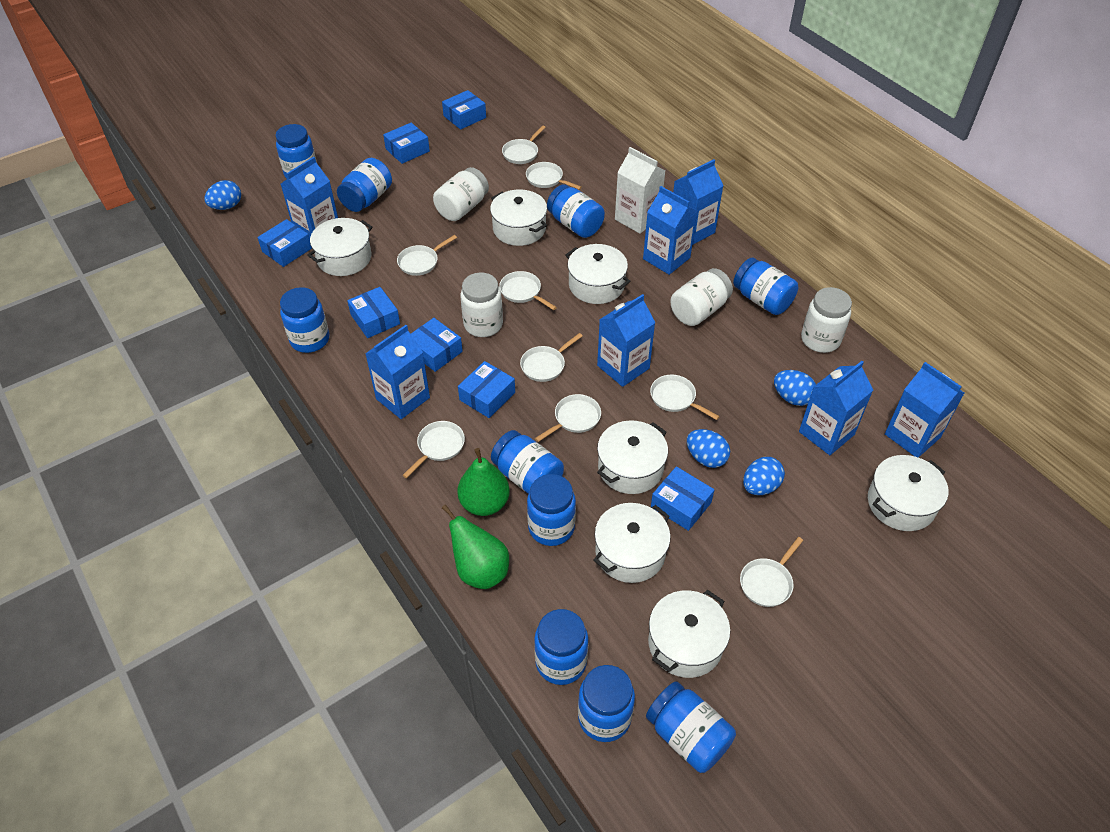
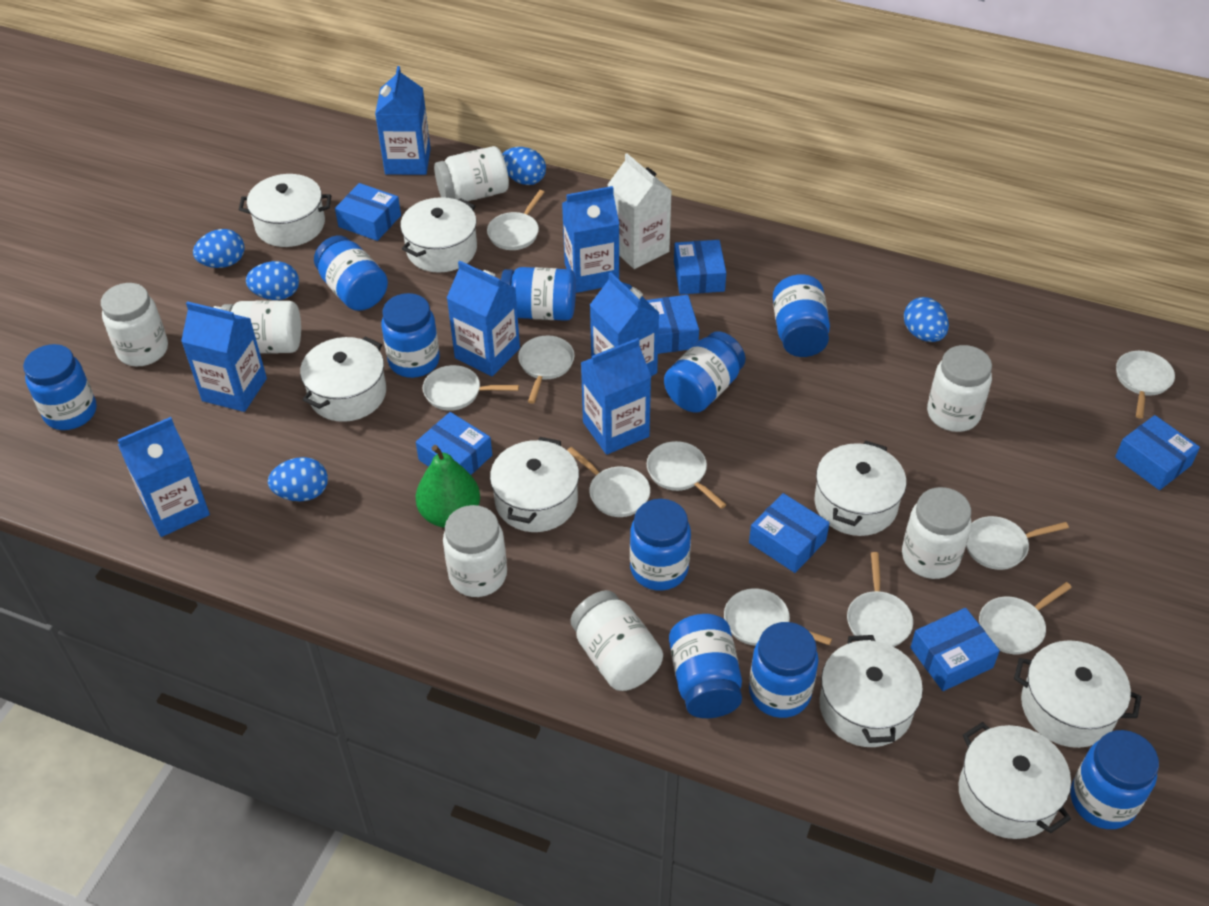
blue egg: 4 -> 5
green pear: 2 -> 1
white jar: 4 -> 7
white pan: 9 -> 10
white pot: 7 -> 8

